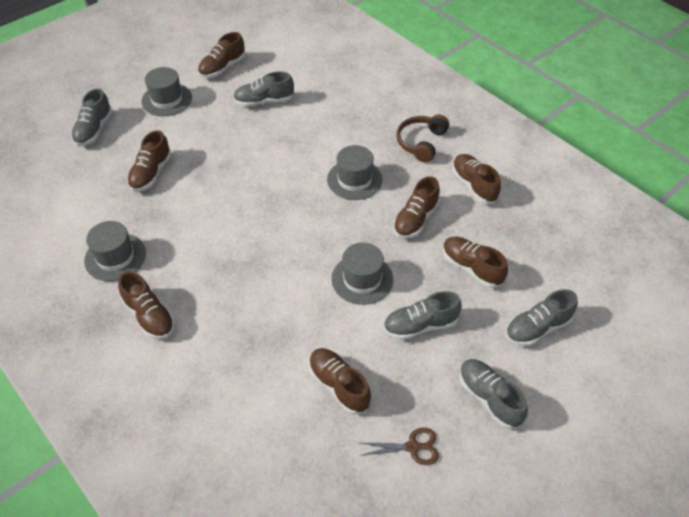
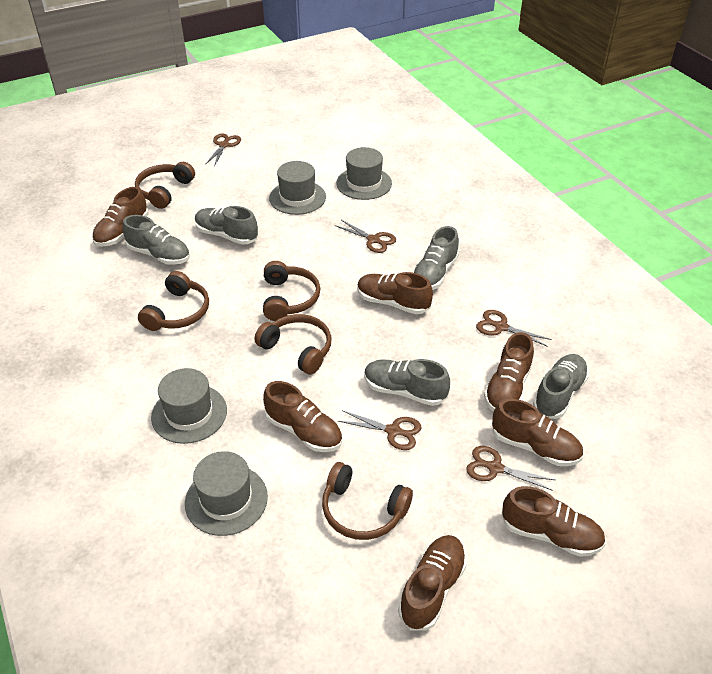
brown headphones: 1 -> 5
brown scissors: 1 -> 5

